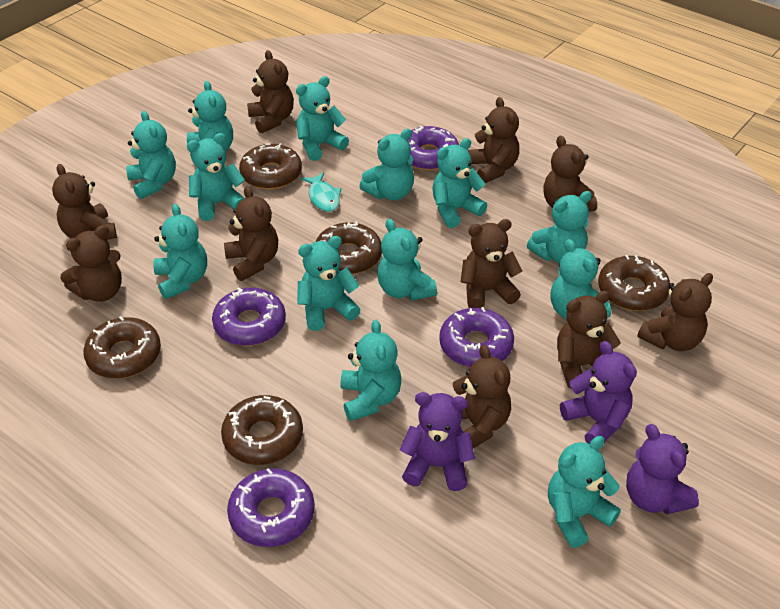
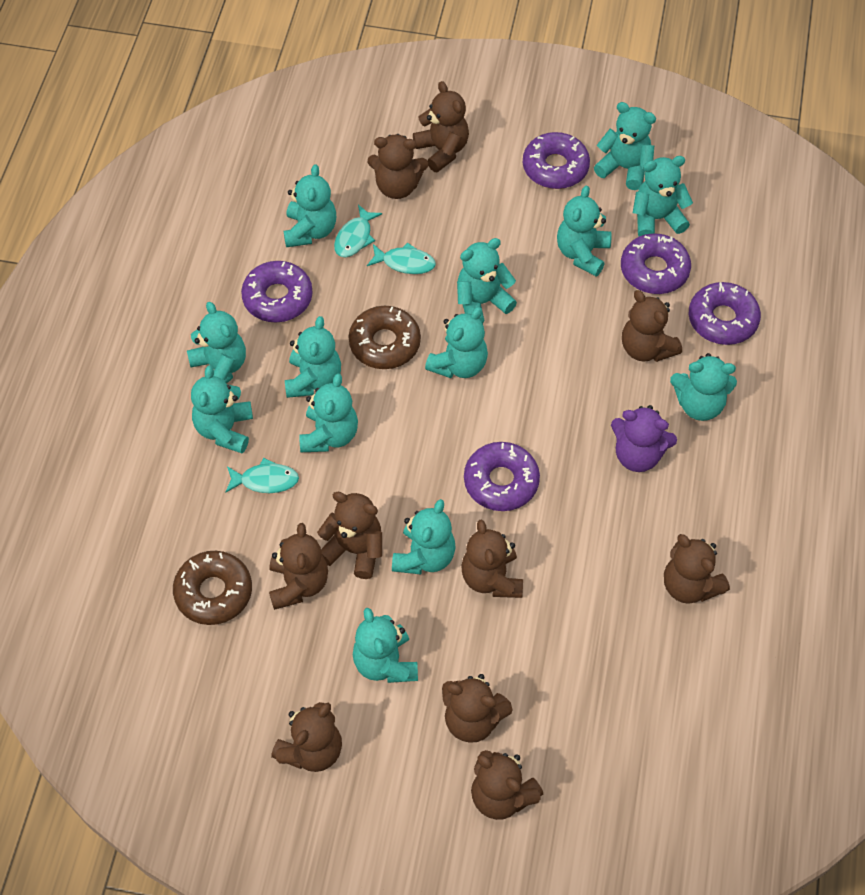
brown donut: 5 -> 2
purple donut: 4 -> 5
purple teddy bear: 3 -> 1
turquoise fish: 1 -> 3

